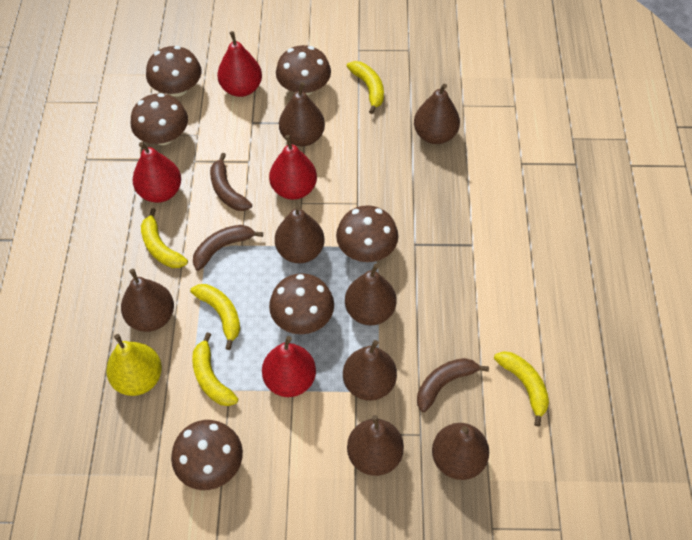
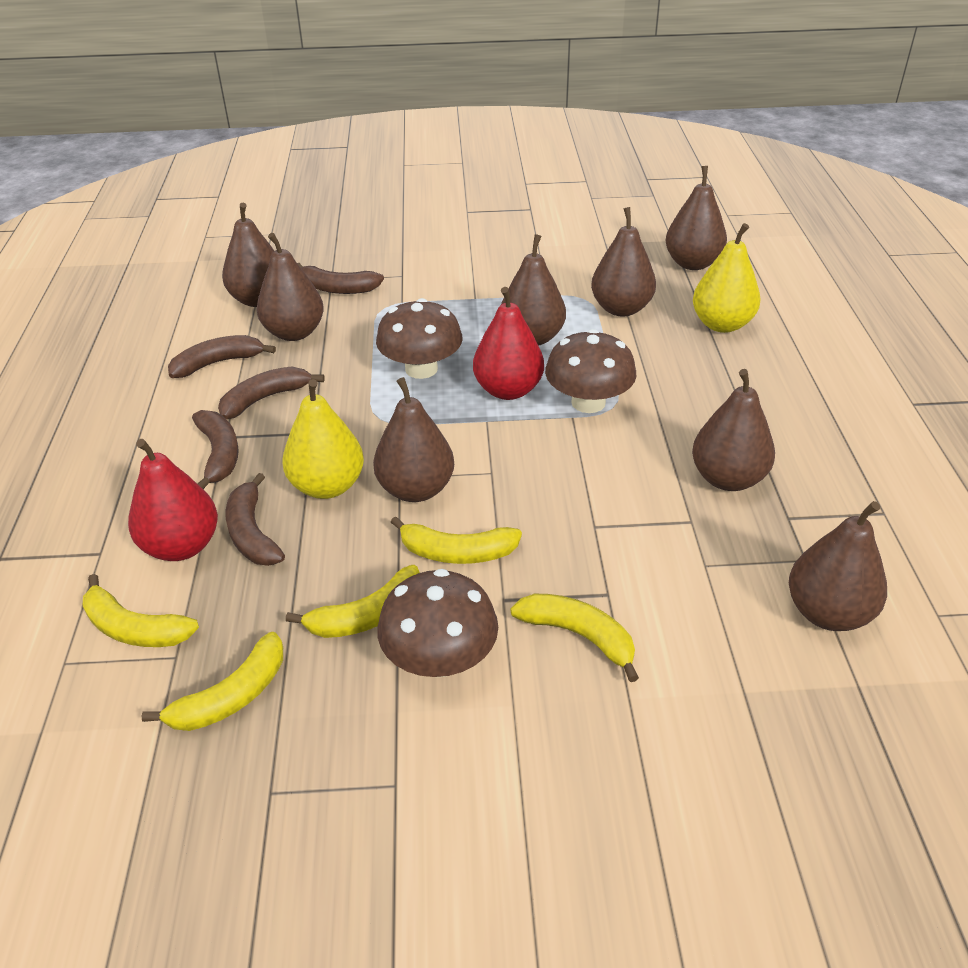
brown banana: 3 -> 5
brown mushroom: 6 -> 3
red pear: 4 -> 2
yellow pear: 1 -> 2

